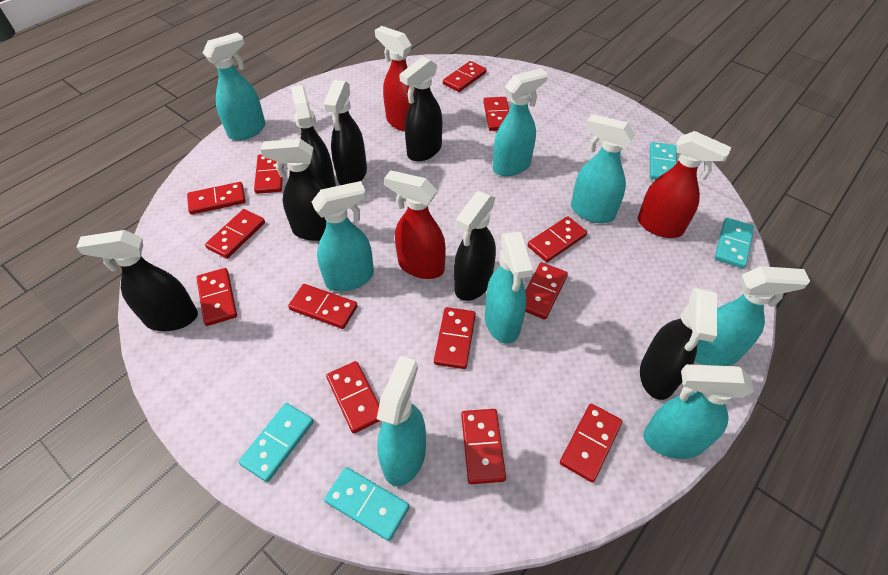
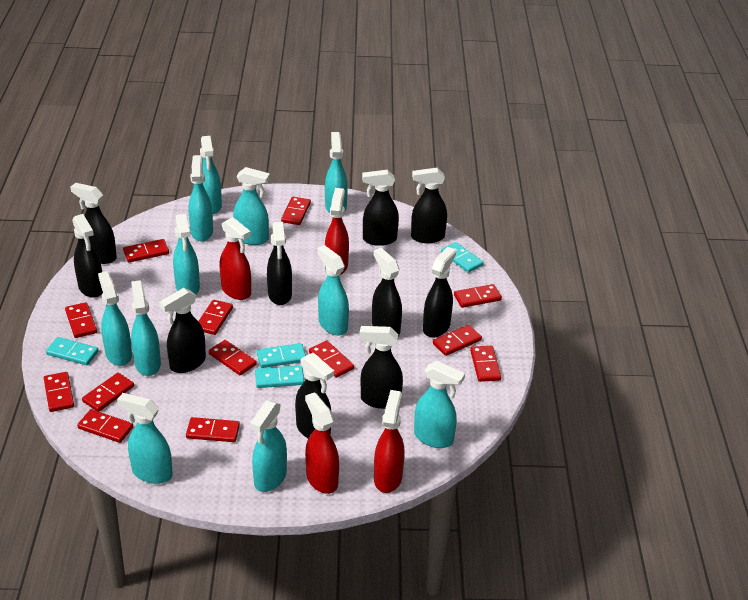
black spray bottle: 7 -> 10
red spray bottle: 3 -> 4
turquoise spray bottle: 8 -> 11

